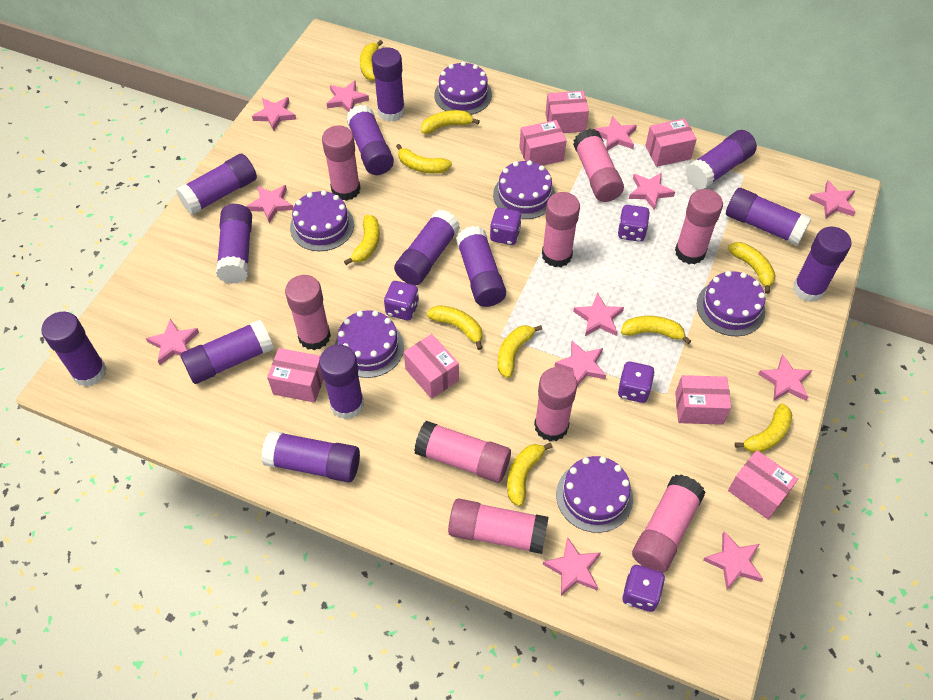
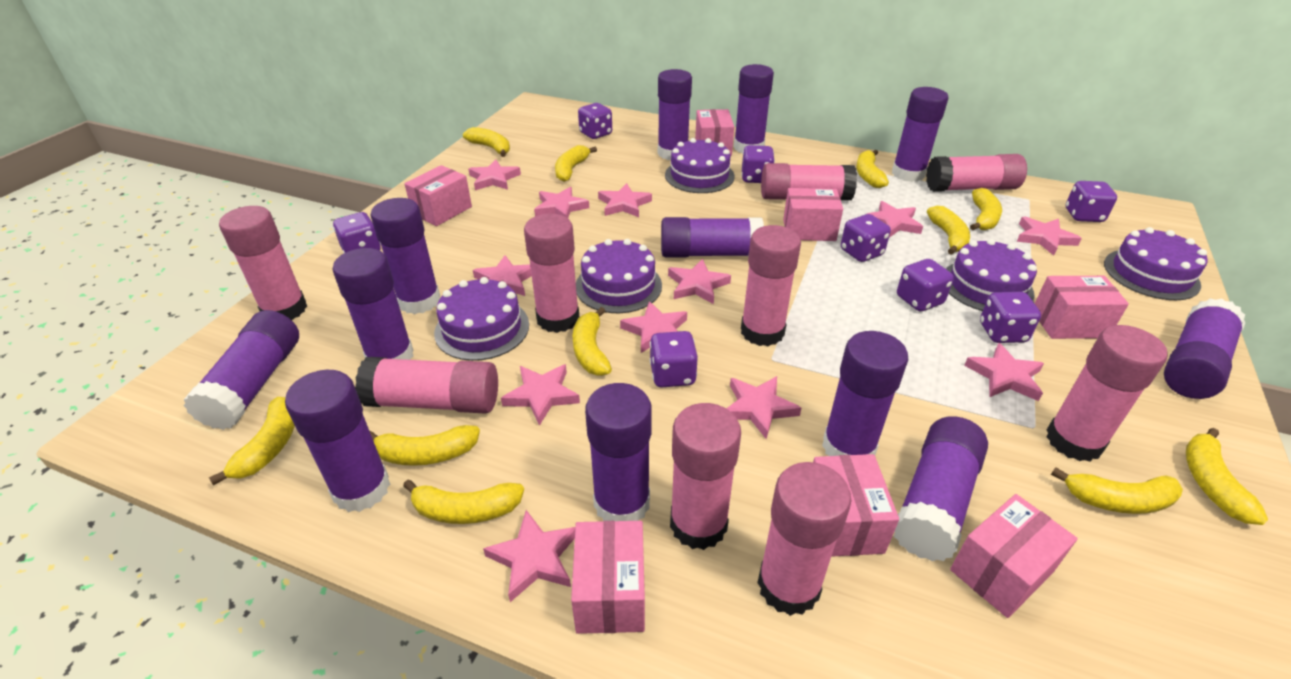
purple cake: 6 -> 5
purple dice: 5 -> 8
purple glue stick: 13 -> 12
yellow banana: 10 -> 11

